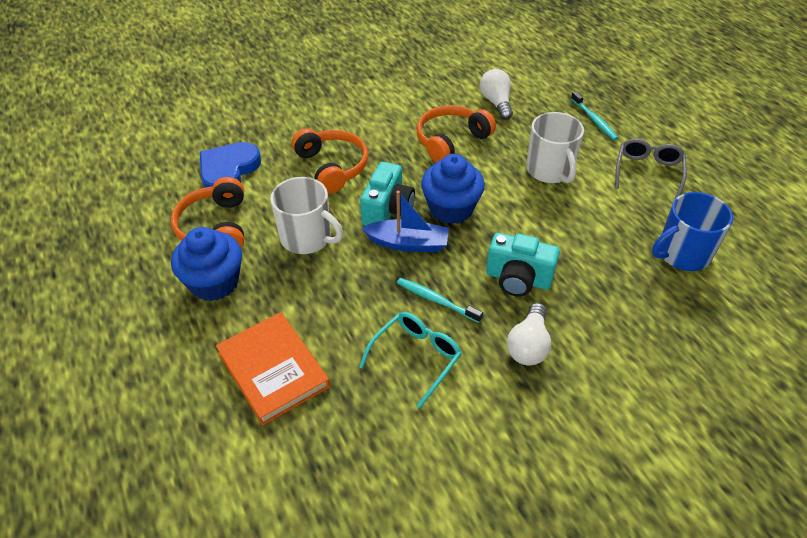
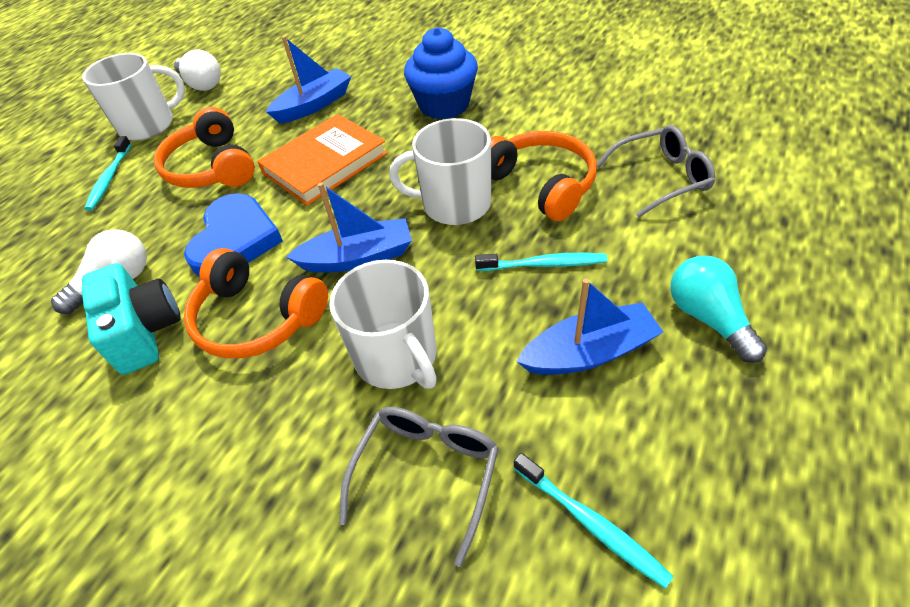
blue boat: 1 -> 3
blue cupcake: 2 -> 1
blue mug: 1 -> 0
grey glasses: 1 -> 2
turquoise camera: 2 -> 1
turquoise glasses: 1 -> 0
turquoise light bulb: 0 -> 1
turquoise toothbrush: 2 -> 3
white mug: 2 -> 3

